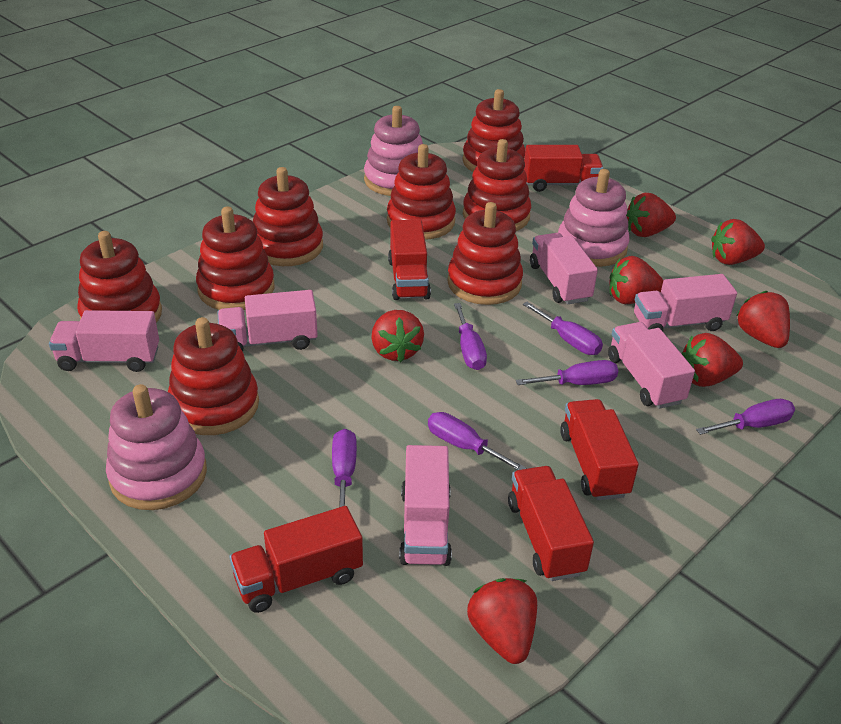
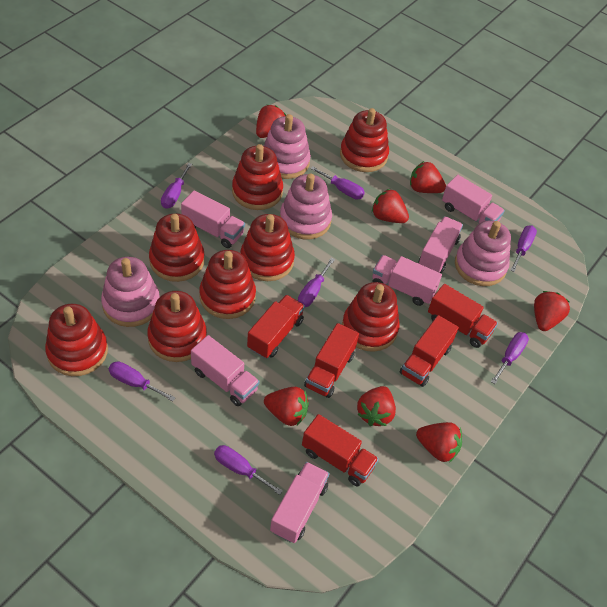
pink stacking toy: 3 -> 4
purple screwdriver: 6 -> 7

